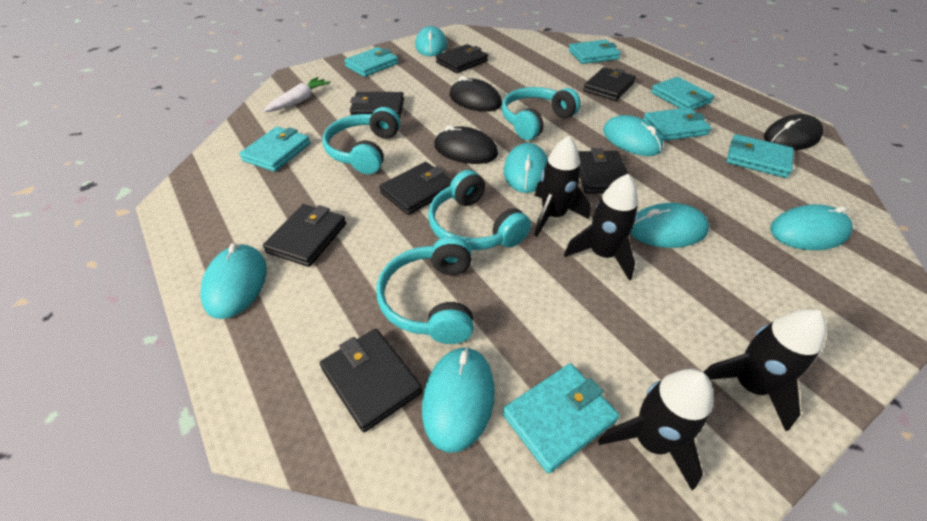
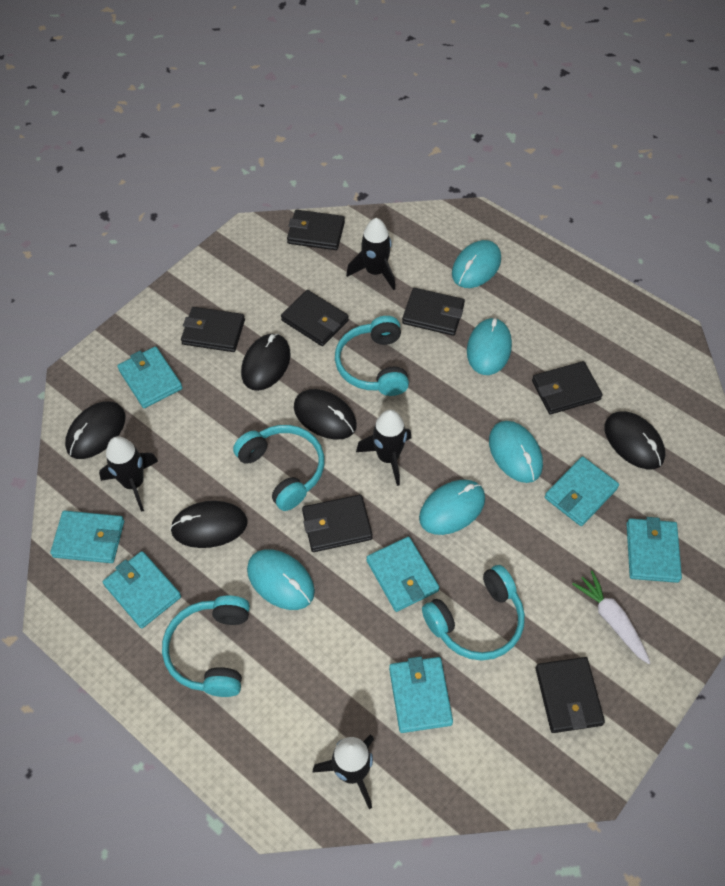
black mouse: 3 -> 5
turquoise mouse: 7 -> 5

